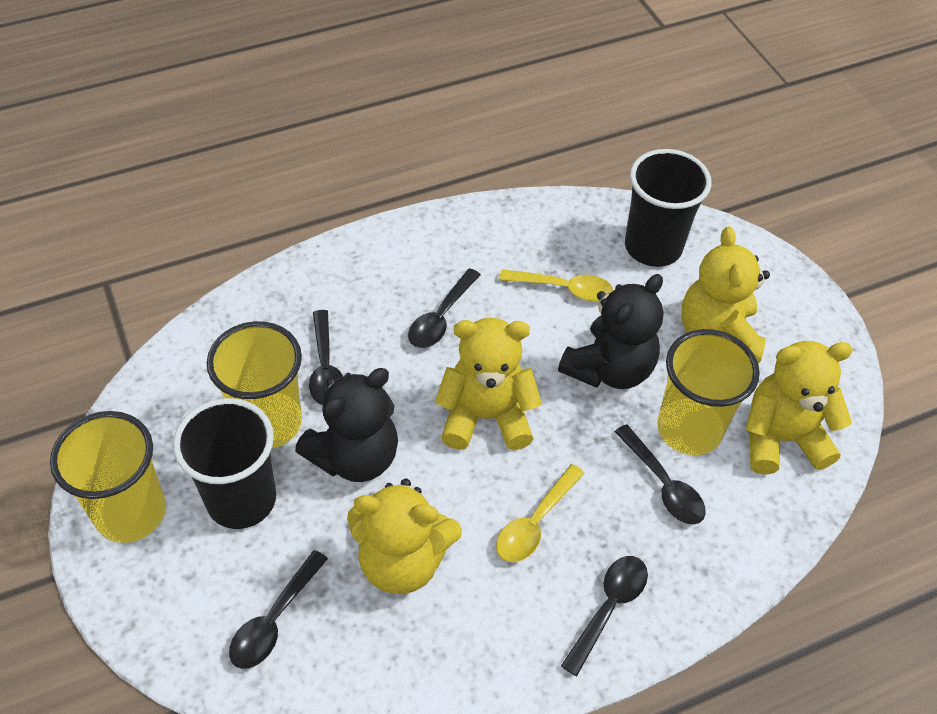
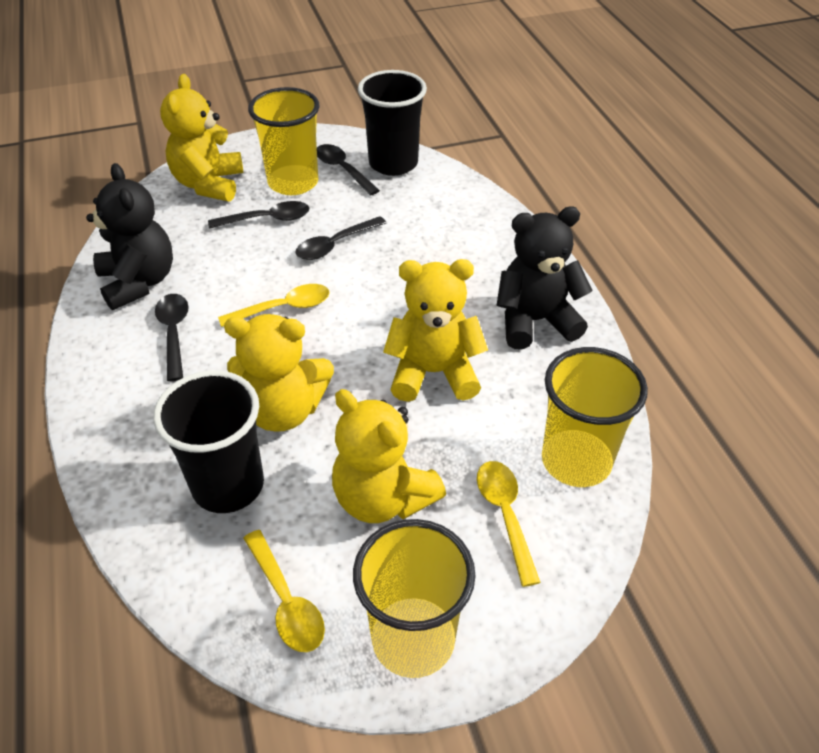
black spoon: 5 -> 4
yellow spoon: 2 -> 3

